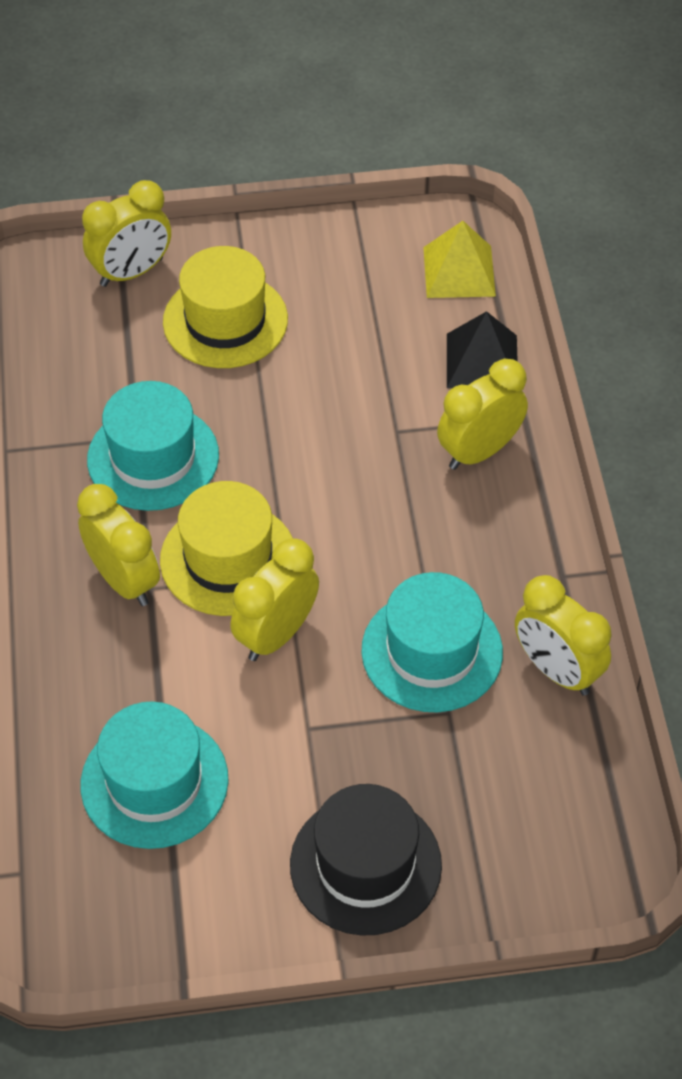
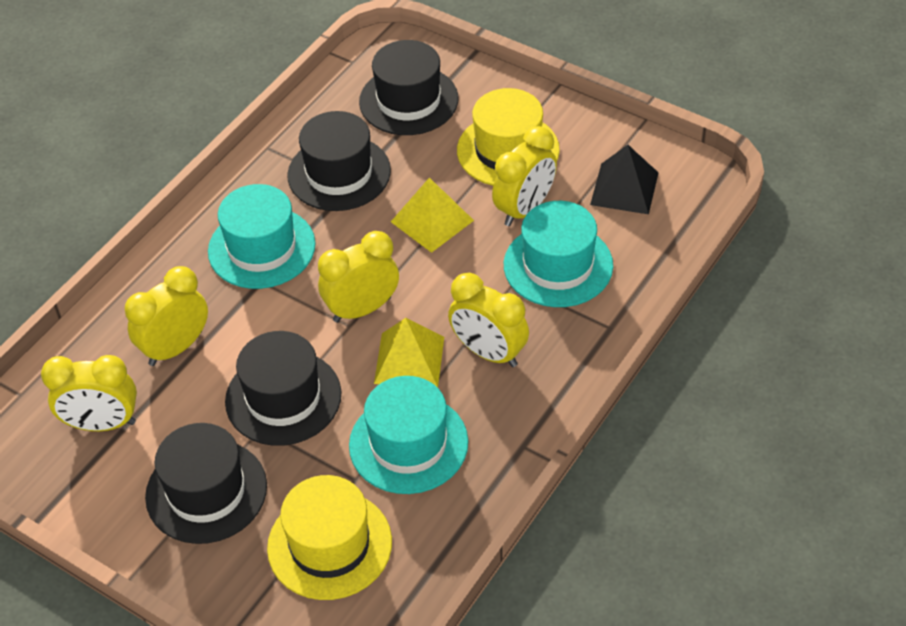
black hat: 1 -> 4
yellow pyramid: 1 -> 2

